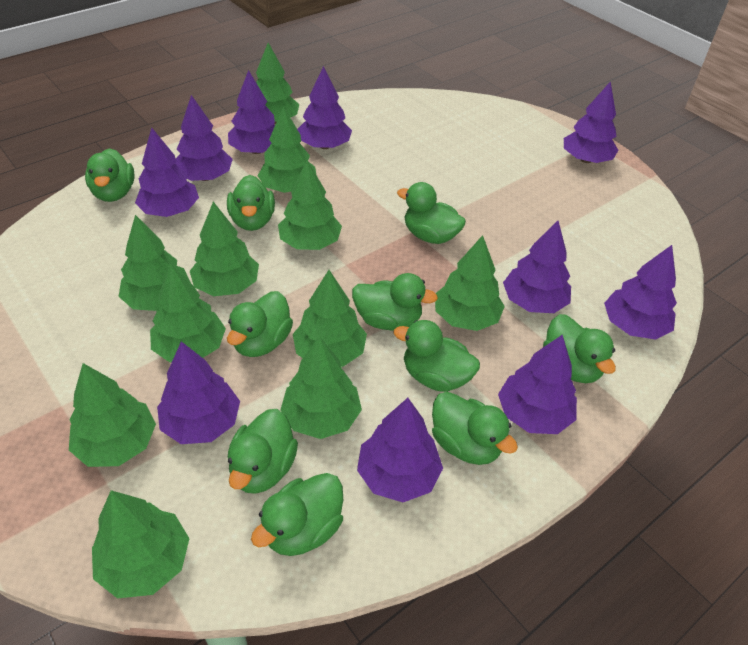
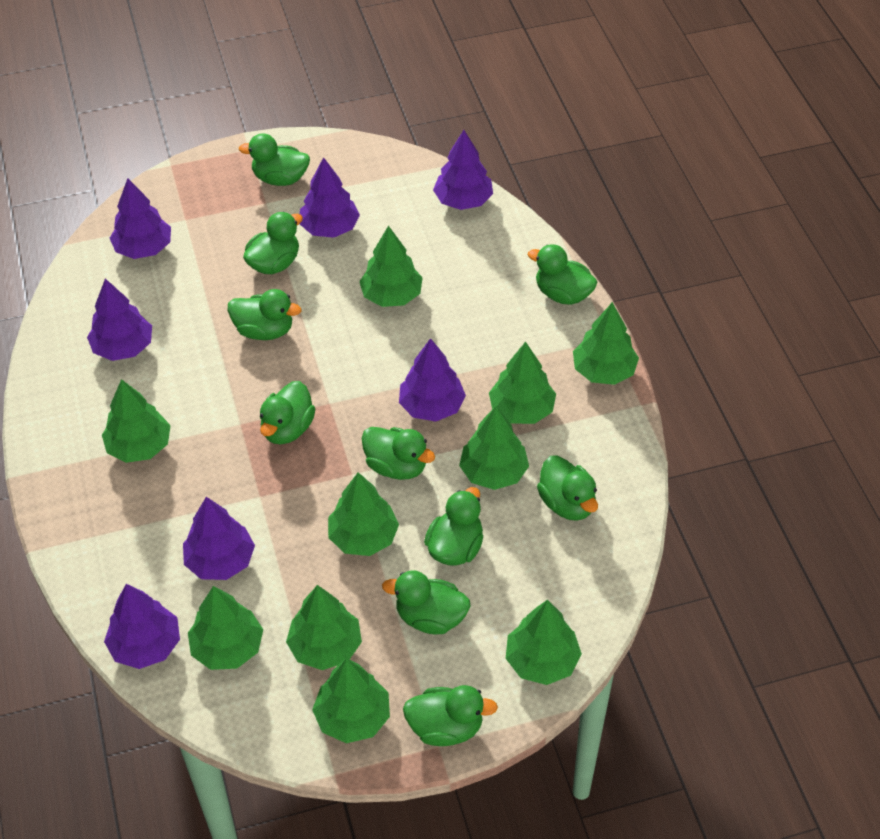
green tree: 11 -> 10
purple tree: 10 -> 7

